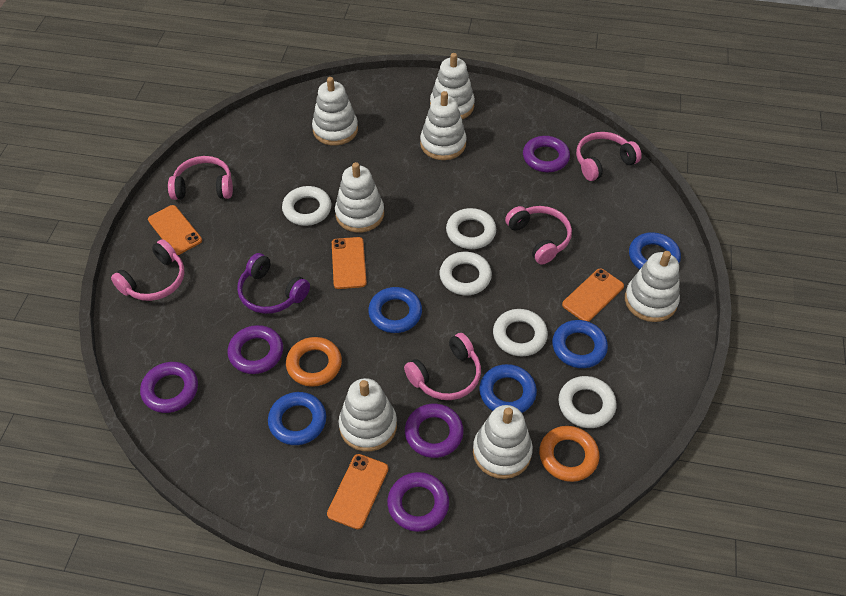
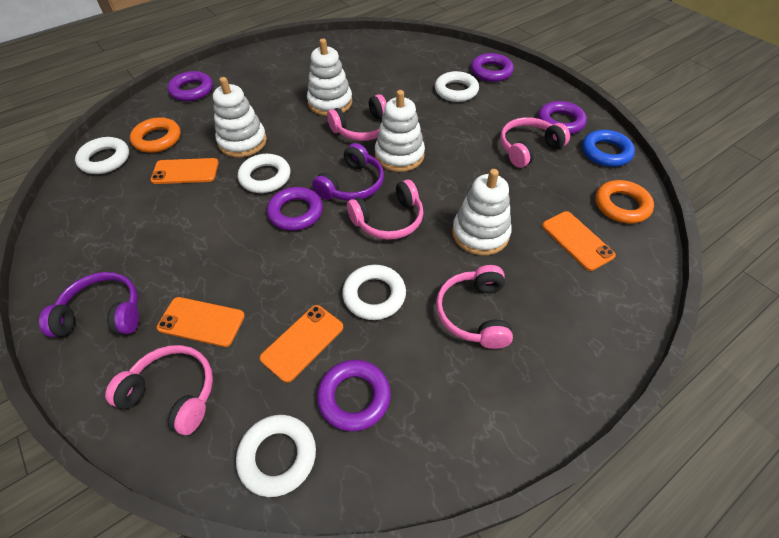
blue ring: 5 -> 1
purple headphones: 1 -> 2
white stacking toy: 7 -> 4

